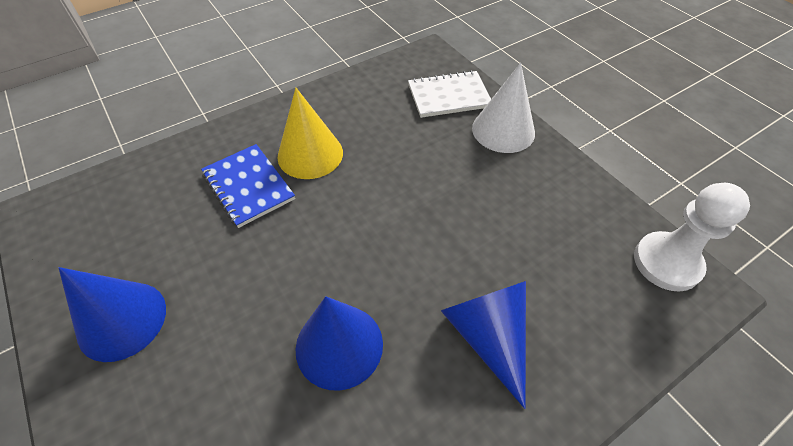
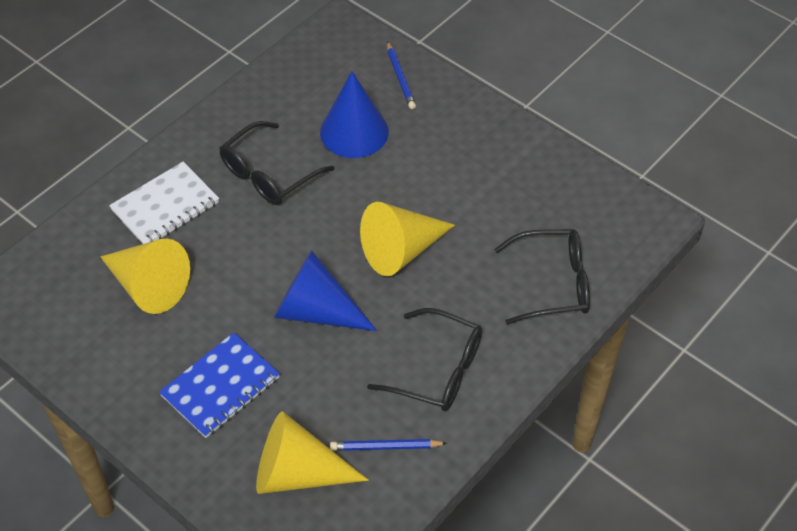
black glasses: 0 -> 3
blue cone: 3 -> 2
blue pencil: 0 -> 2
white cone: 1 -> 0
white pawn: 1 -> 0
yellow cone: 1 -> 3

